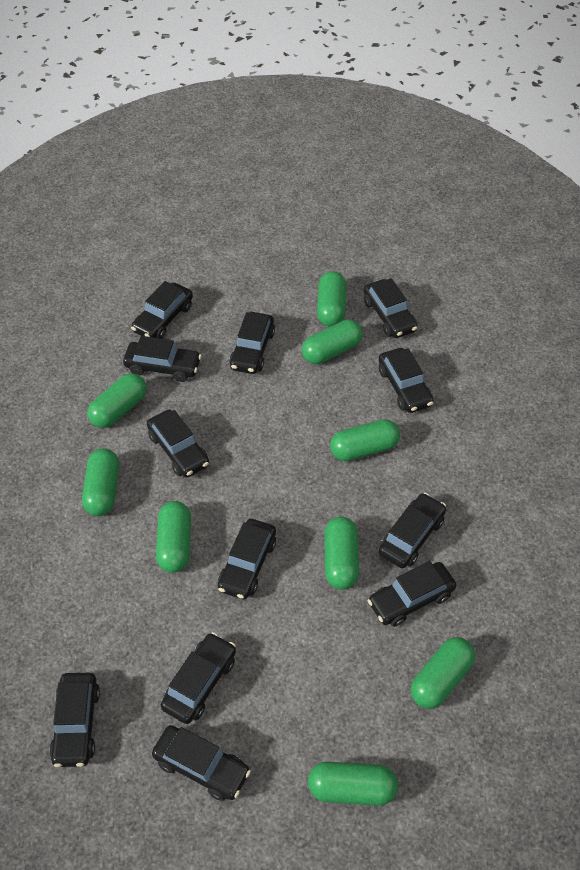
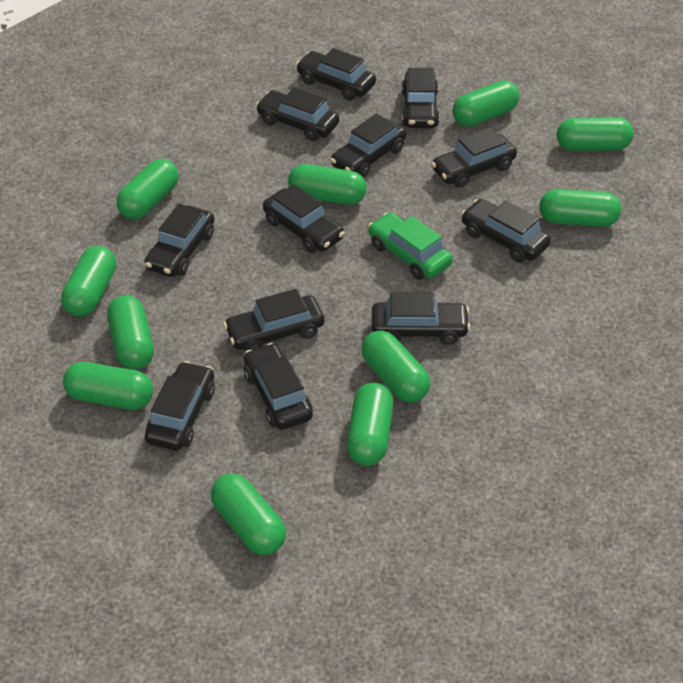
green capsule: 9 -> 11
green car: 0 -> 1

